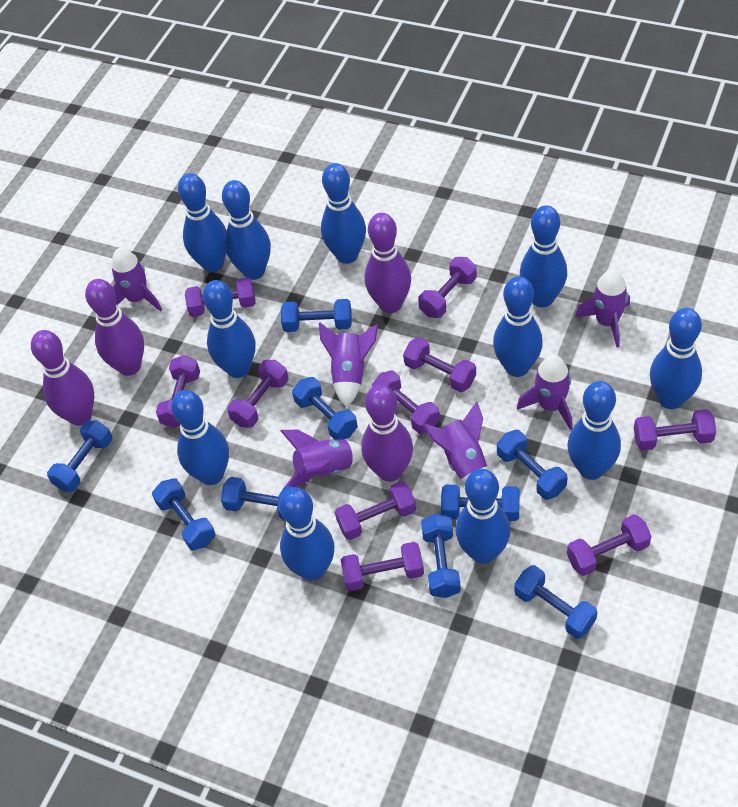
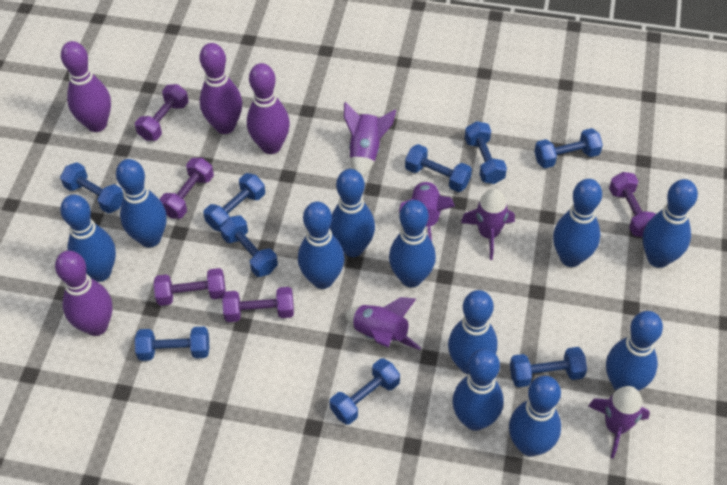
purple dumbbell: 10 -> 5
purple rocket: 6 -> 5

